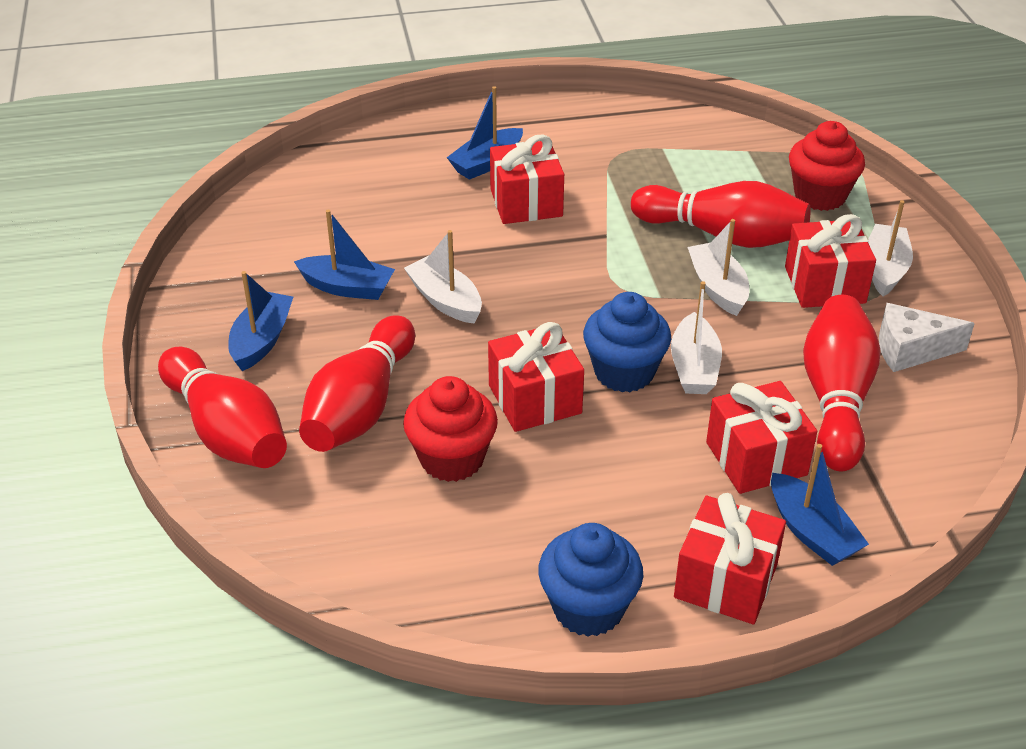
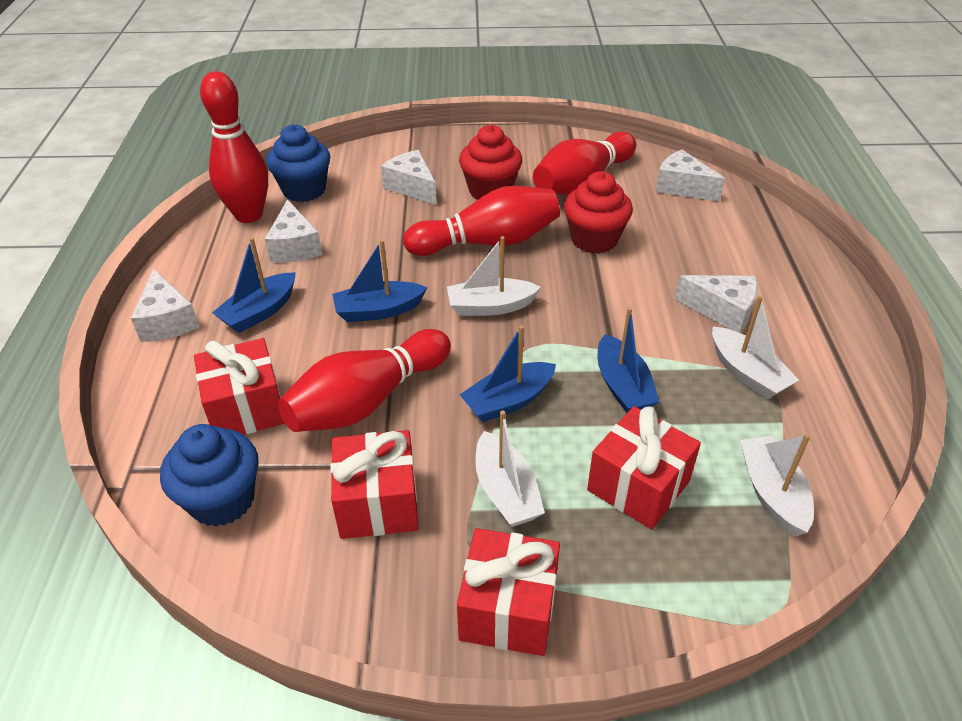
red gift: 5 -> 4
white cheese: 1 -> 5

